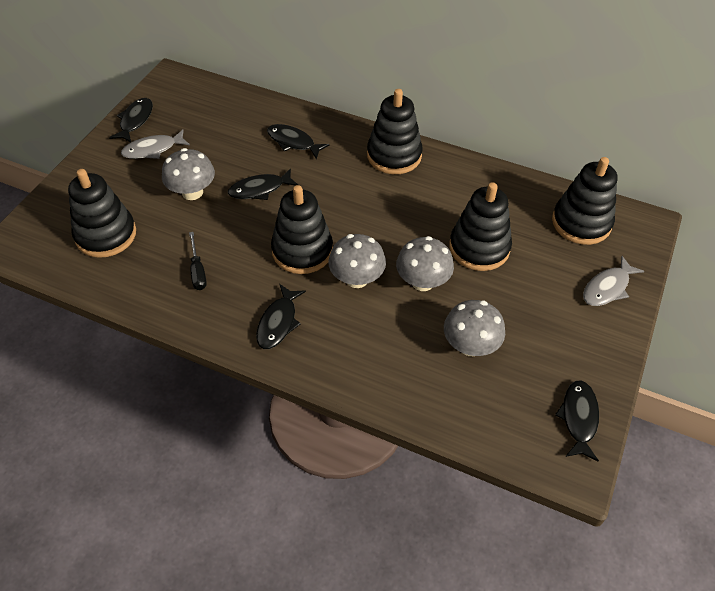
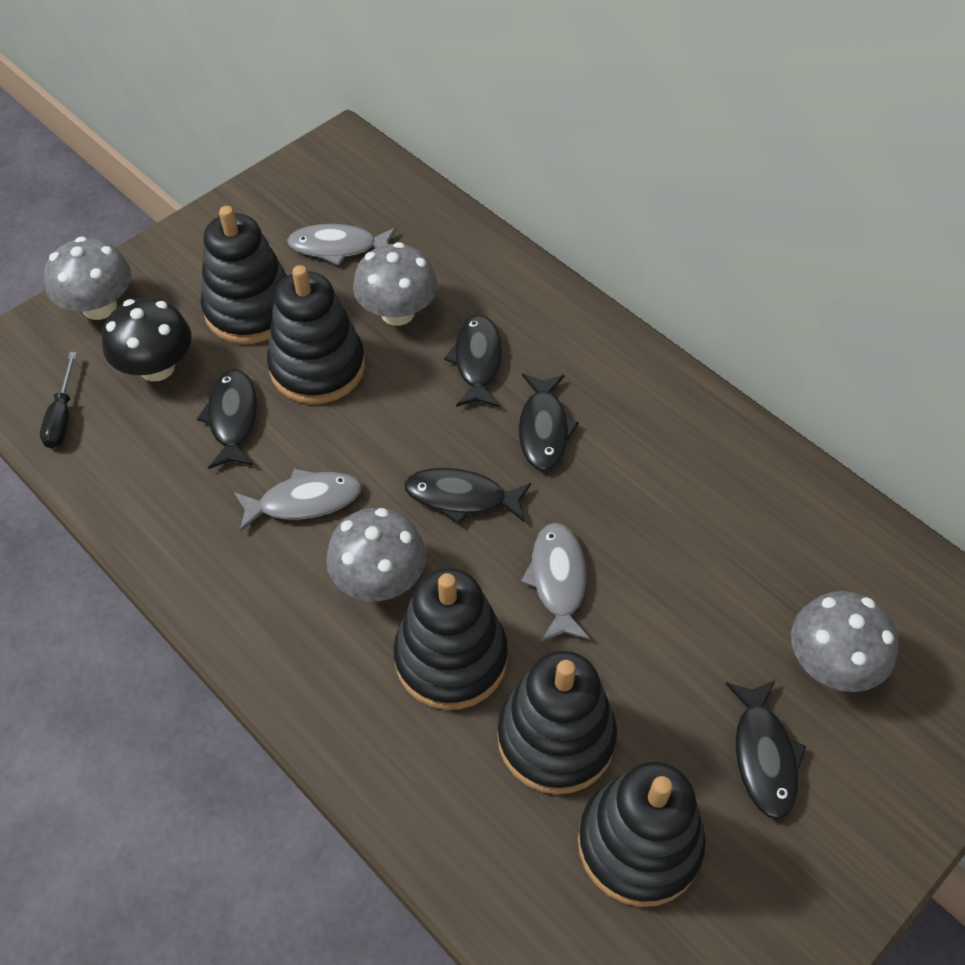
black mushroom: 0 -> 1
grey fish: 2 -> 3

